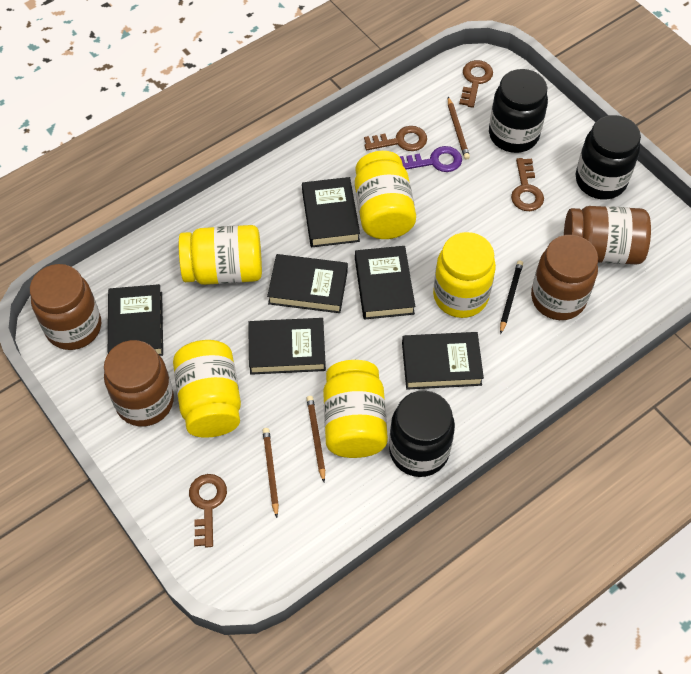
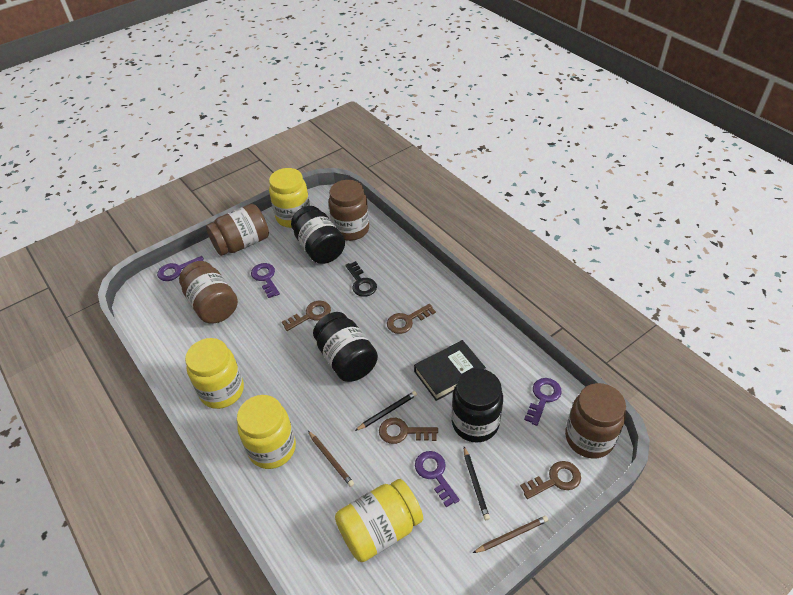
black book: 6 -> 1
black key: 0 -> 1
black pencil: 1 -> 2
brown pencil: 3 -> 2
purple key: 1 -> 4
yellow jar: 5 -> 4

